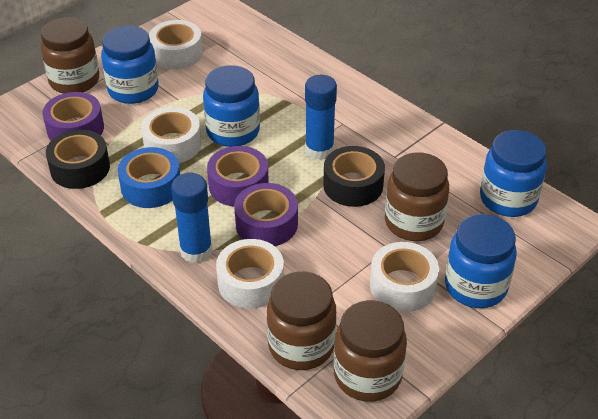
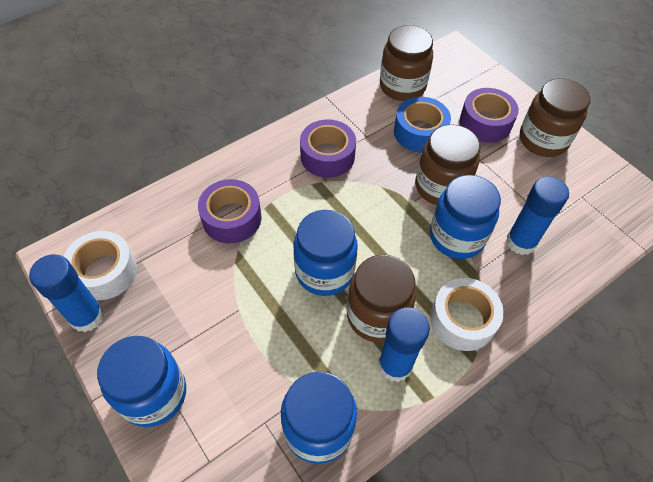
black tape: 2 -> 0
blue glue stick: 2 -> 3
white tape: 4 -> 2

